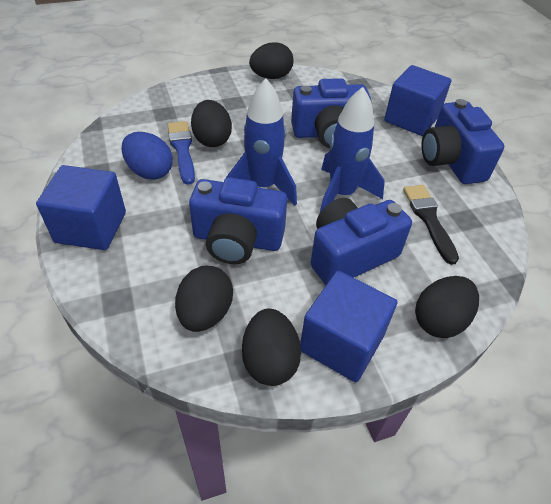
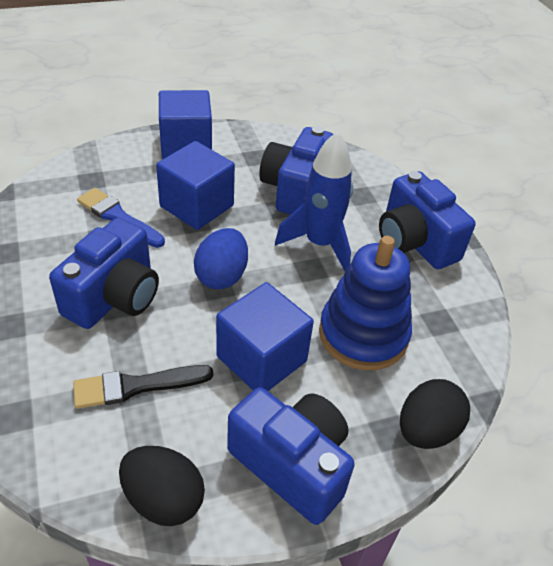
black egg: 5 -> 2
blue rocket: 2 -> 1
blue stacking toy: 0 -> 1

